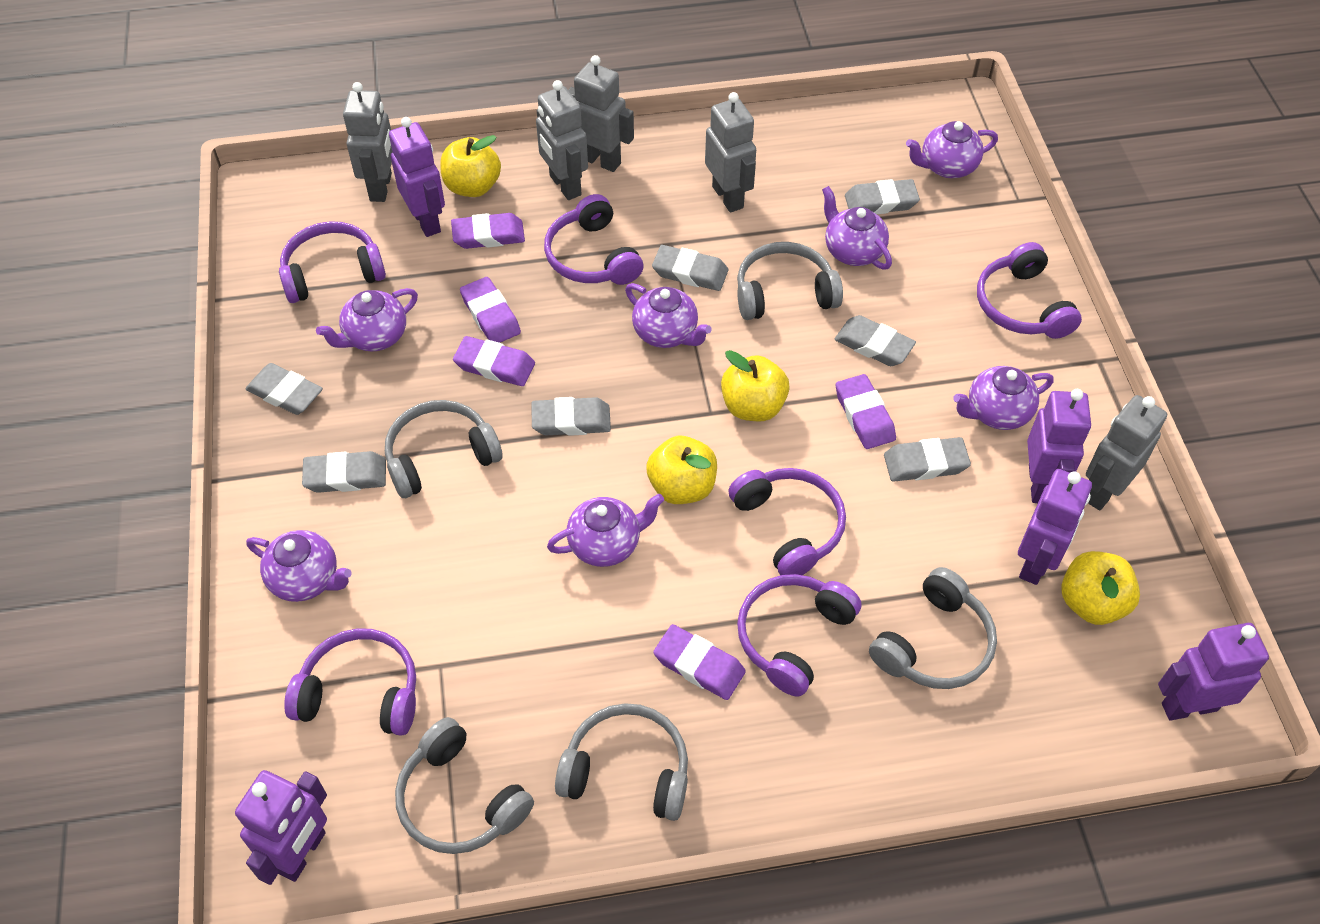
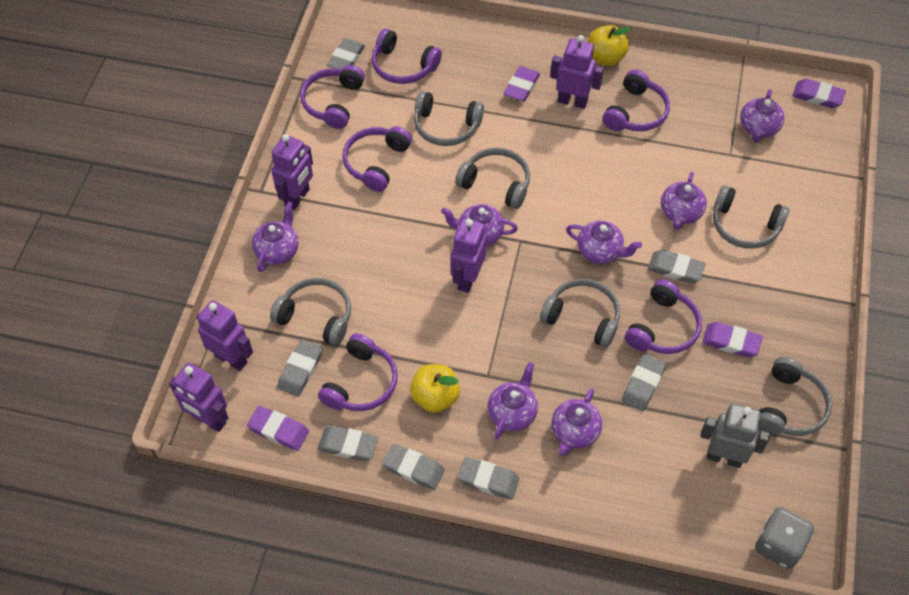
grey dice: 0 -> 1
grey headphones: 5 -> 6
grey robot: 5 -> 1
purple eraser: 5 -> 4
yellow apple: 4 -> 2

